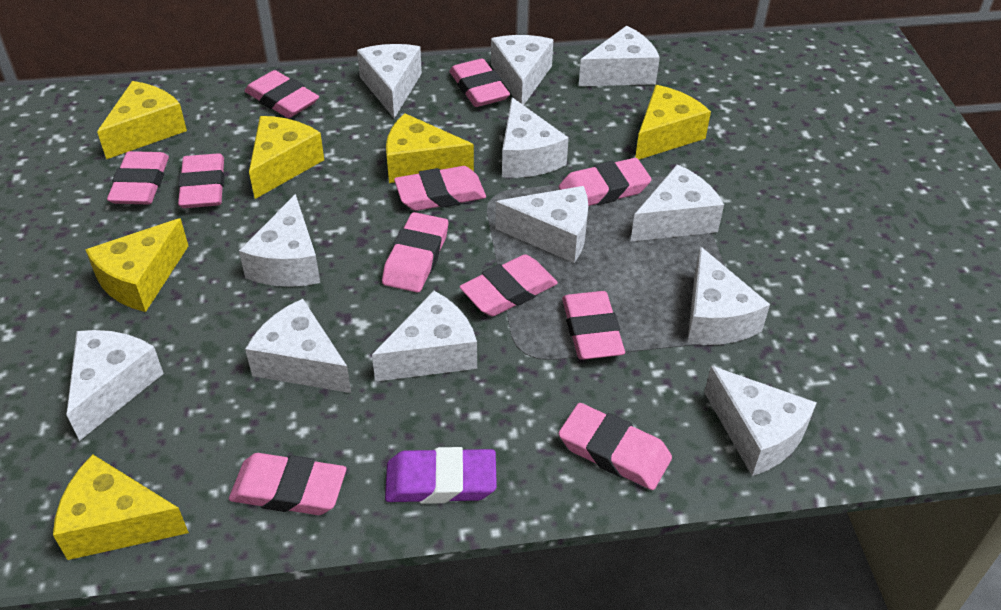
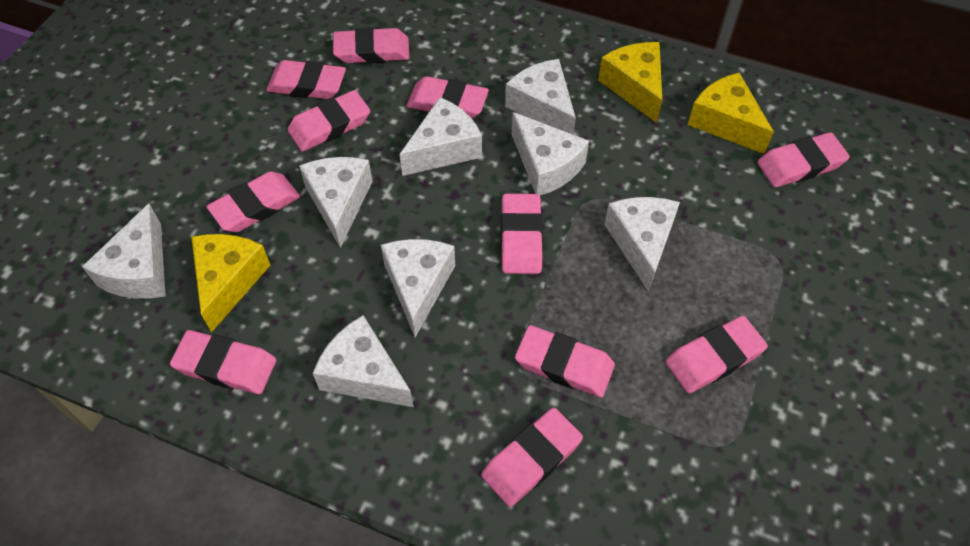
purple eraser: 1 -> 0
white cheese: 12 -> 8
yellow cheese: 6 -> 3

